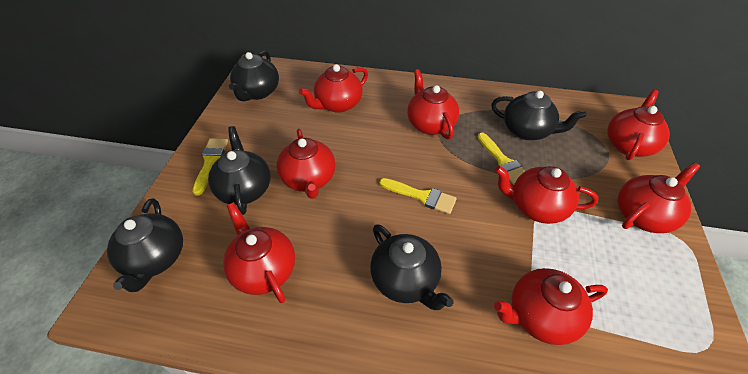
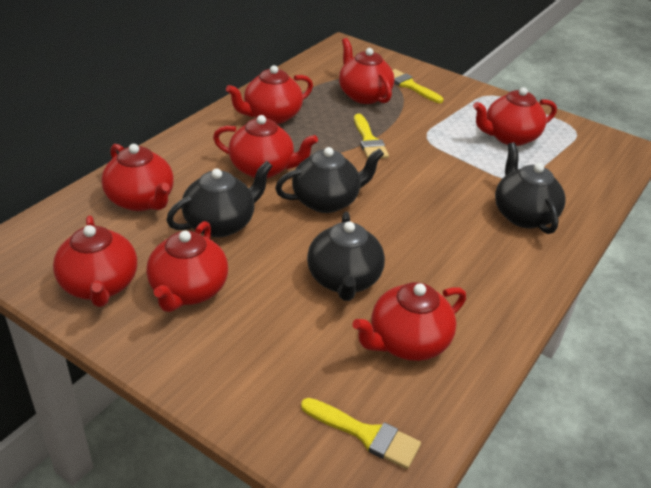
black teapot: 5 -> 4

